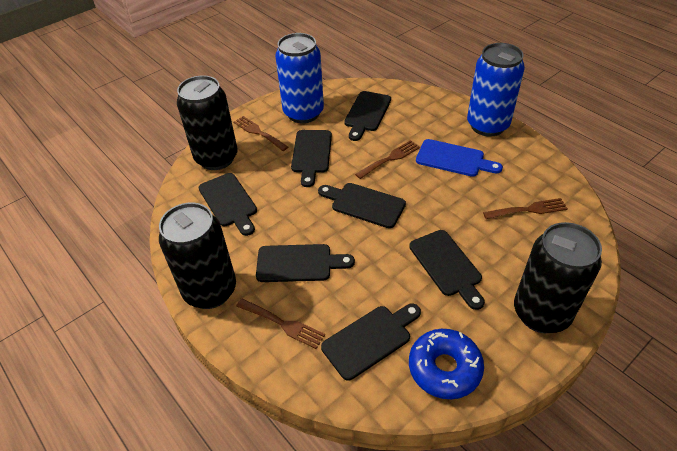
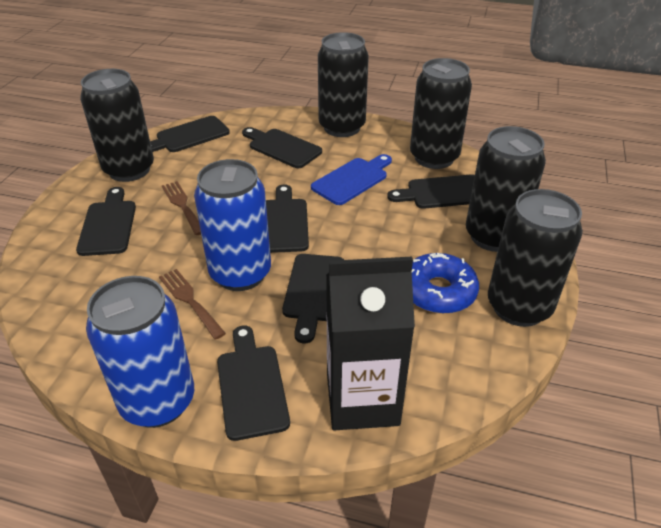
black can: 3 -> 5
black carton: 0 -> 1
brown fork: 4 -> 2

